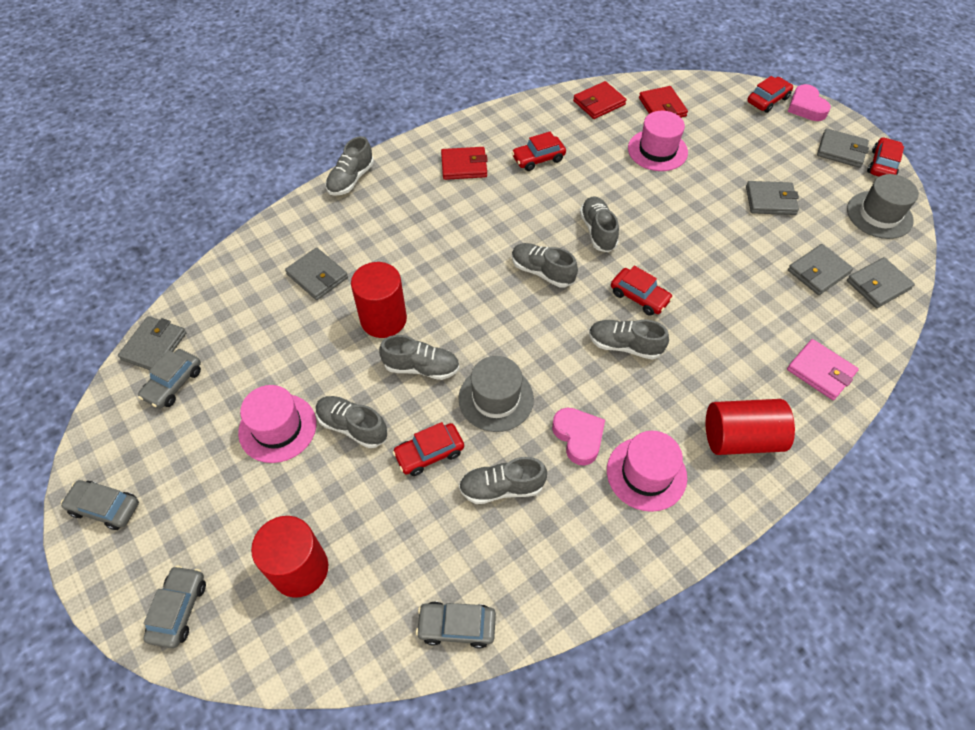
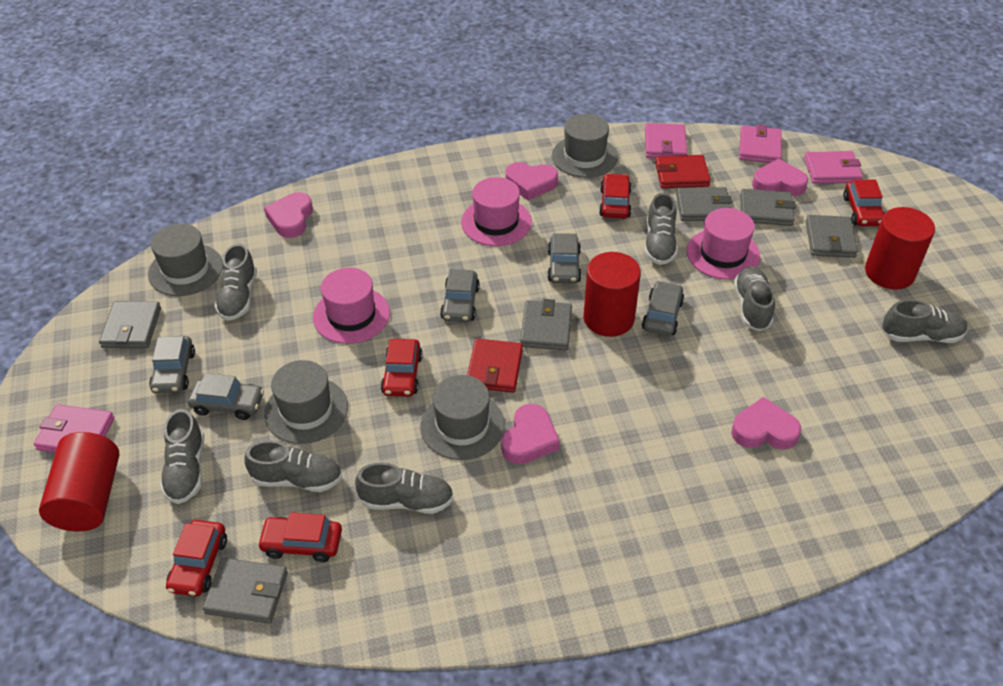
grey car: 4 -> 5
grey hat: 2 -> 4
pink heart: 2 -> 5
pink wallet: 1 -> 4
red wallet: 3 -> 2

